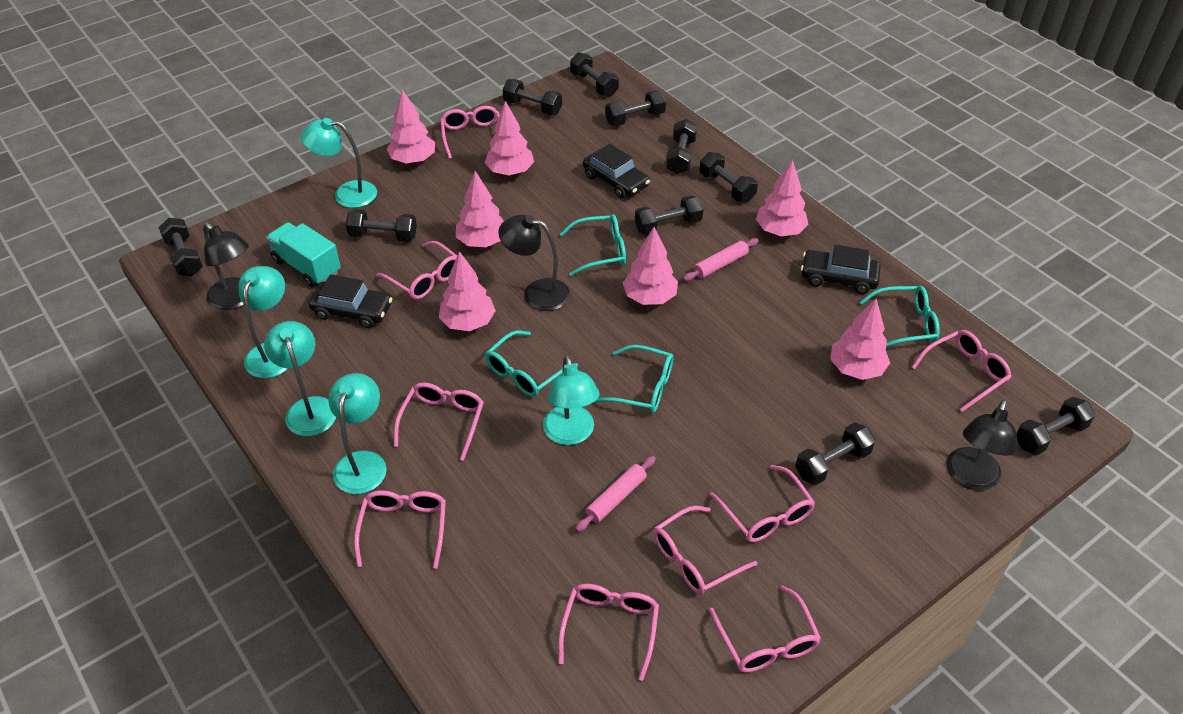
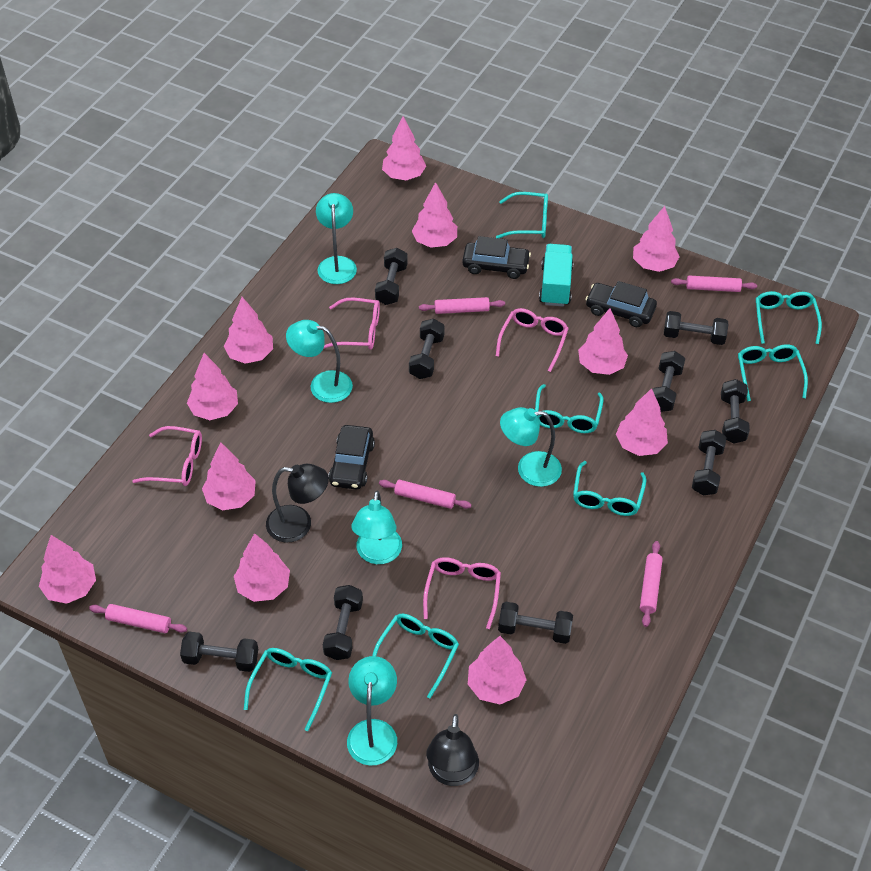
black dumbbell: 10 -> 9
black lamp: 3 -> 2
pink glasses: 9 -> 4
pink rolling pin: 2 -> 5
pink tree: 7 -> 11
turquoise glasses: 4 -> 7

